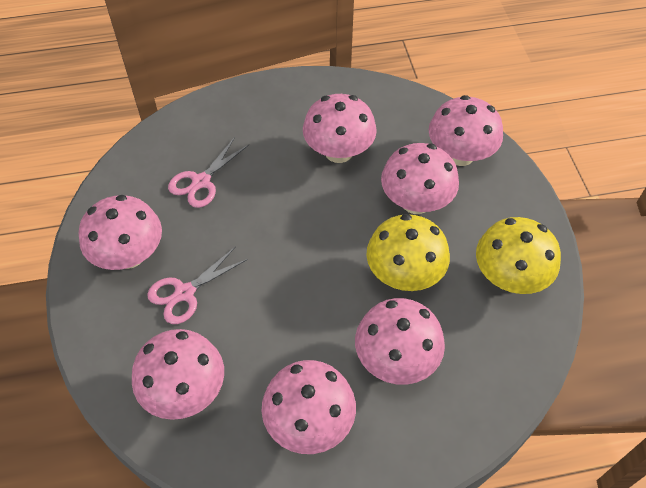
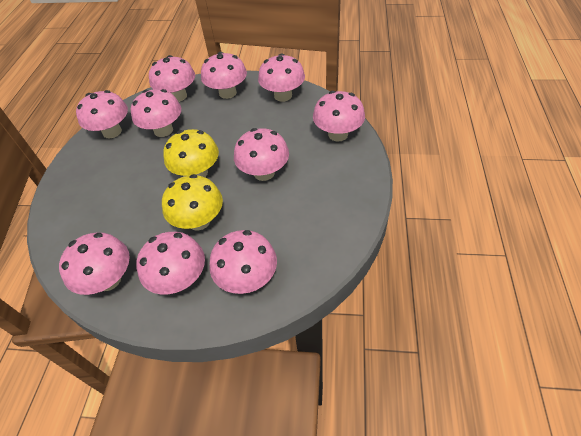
pink mushroom: 7 -> 10
pink scissors: 2 -> 0

